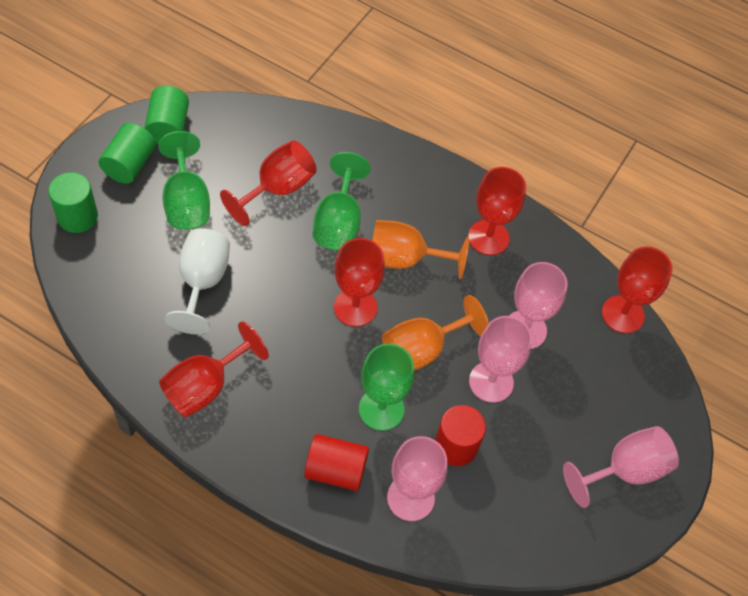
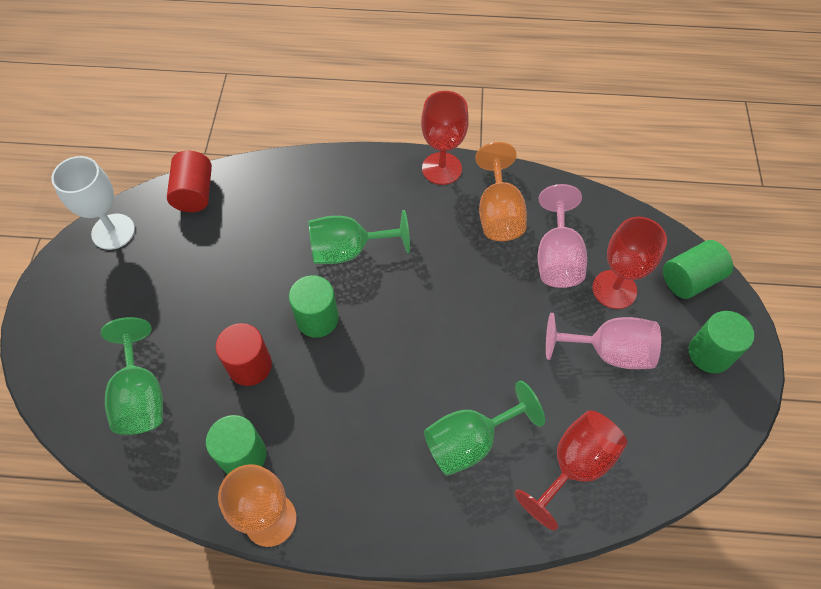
green cylinder: 3 -> 4
pink goblet: 4 -> 2
red goblet: 5 -> 3

